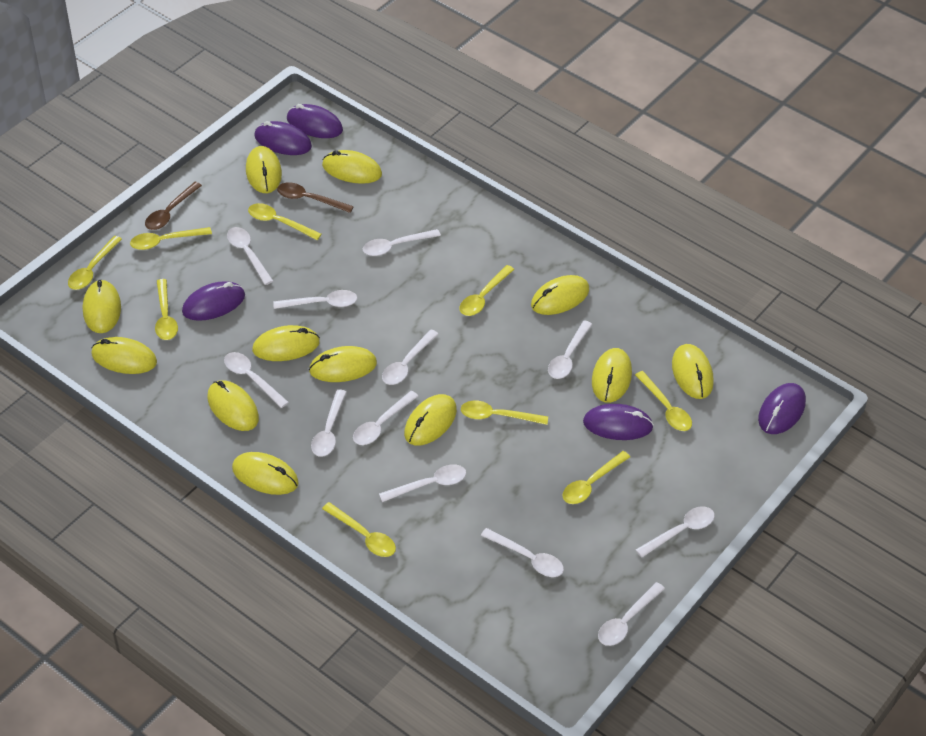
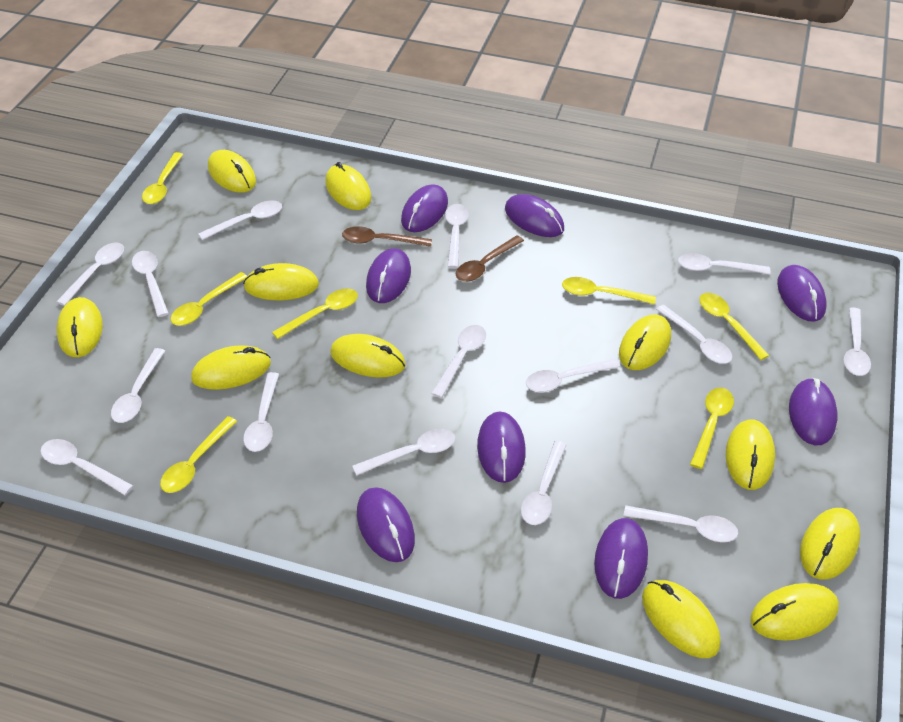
purple mouse: 5 -> 8
white spoon: 12 -> 15
yellow mouse: 12 -> 11
yellow spoon: 9 -> 7

